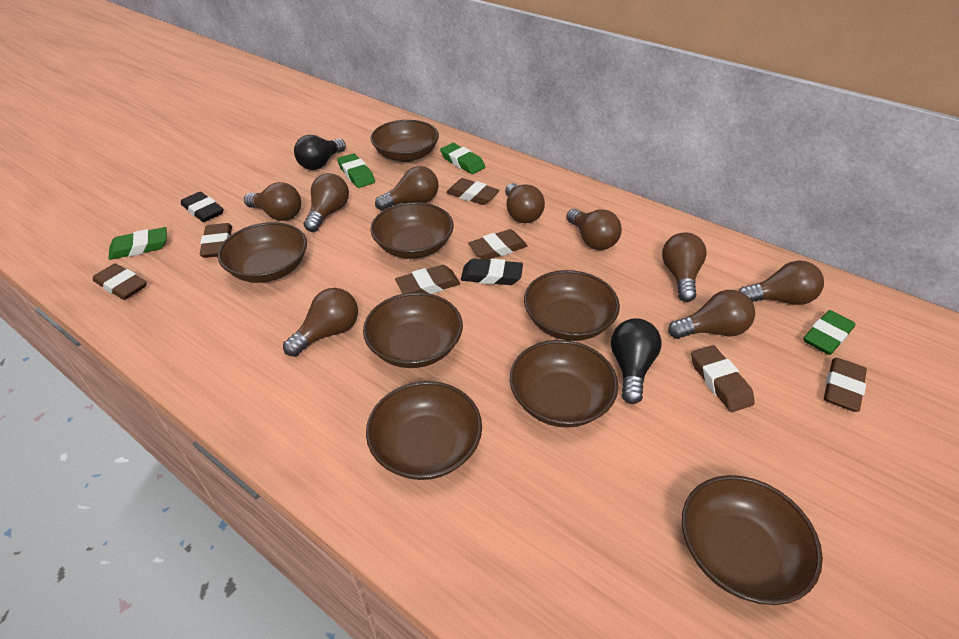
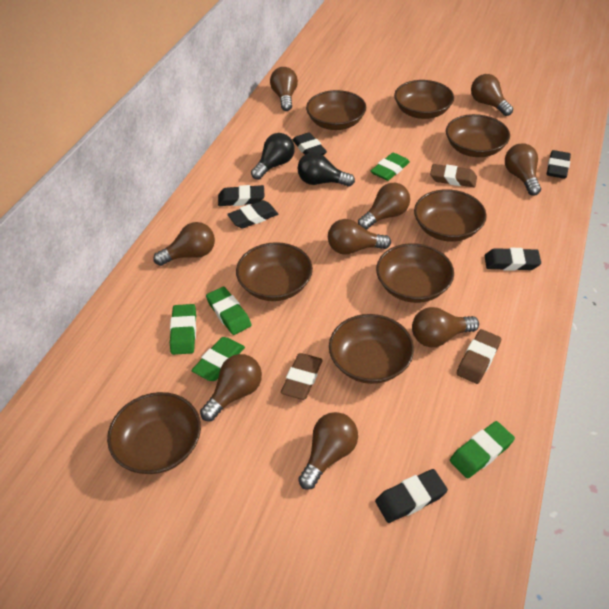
black eraser: 2 -> 6
brown eraser: 7 -> 3
green eraser: 4 -> 5

